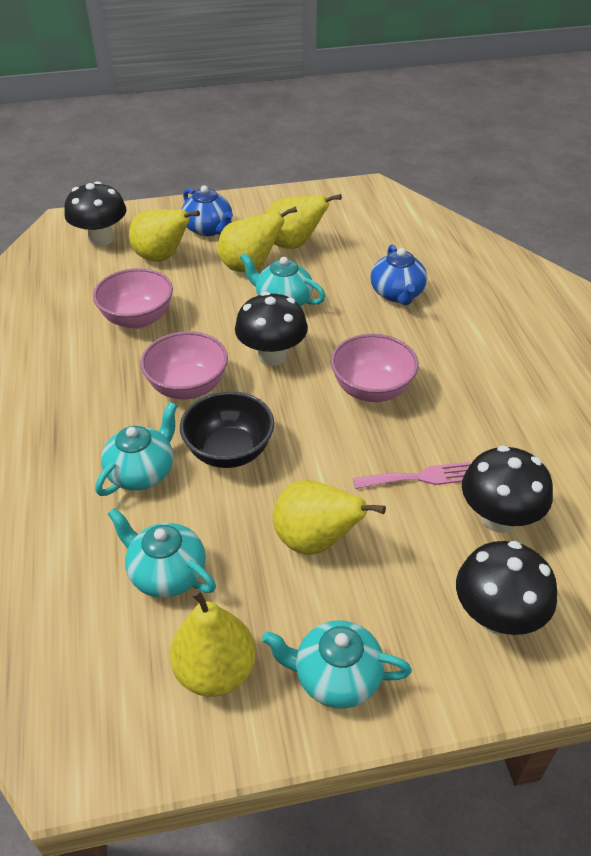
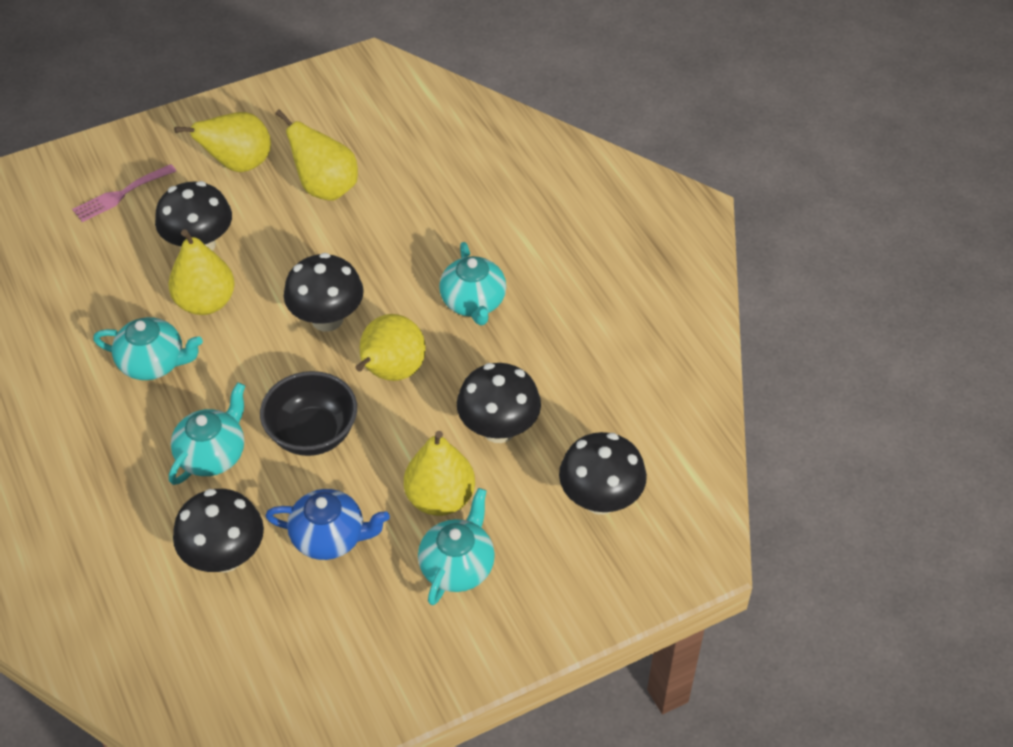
black mushroom: 4 -> 5
blue teapot: 2 -> 1
pink bowl: 3 -> 0

